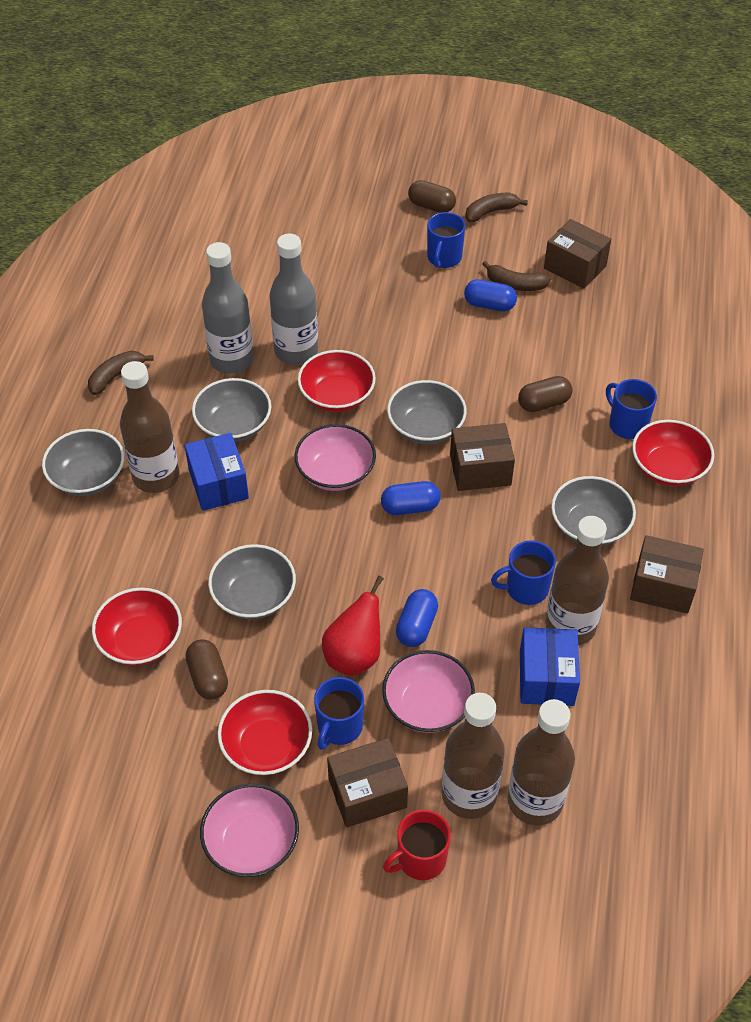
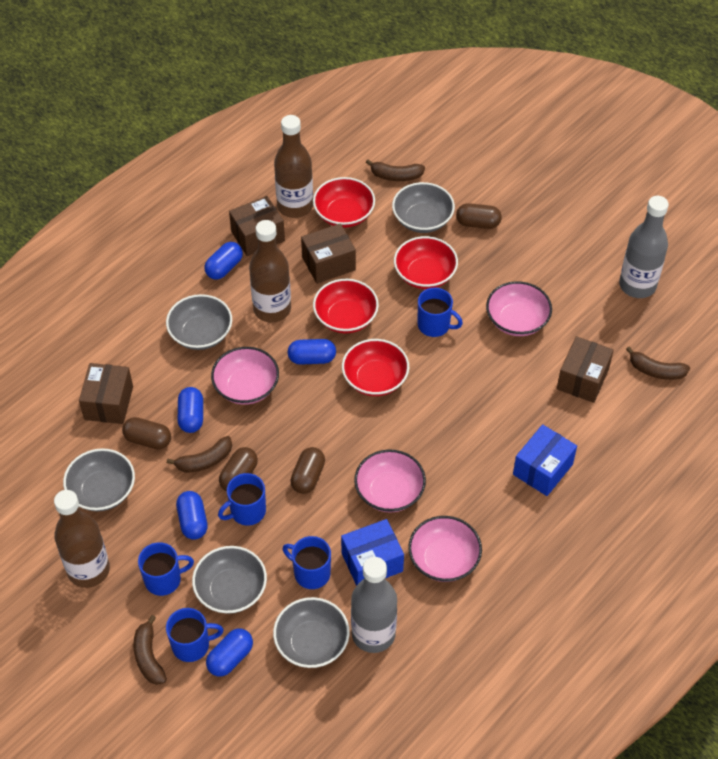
blue capsule: 3 -> 5
blue mug: 4 -> 5
brown banana: 3 -> 4
brown bottle: 4 -> 3
brown capsule: 3 -> 4
pink bowl: 3 -> 4
red mug: 1 -> 0
red pear: 1 -> 0

